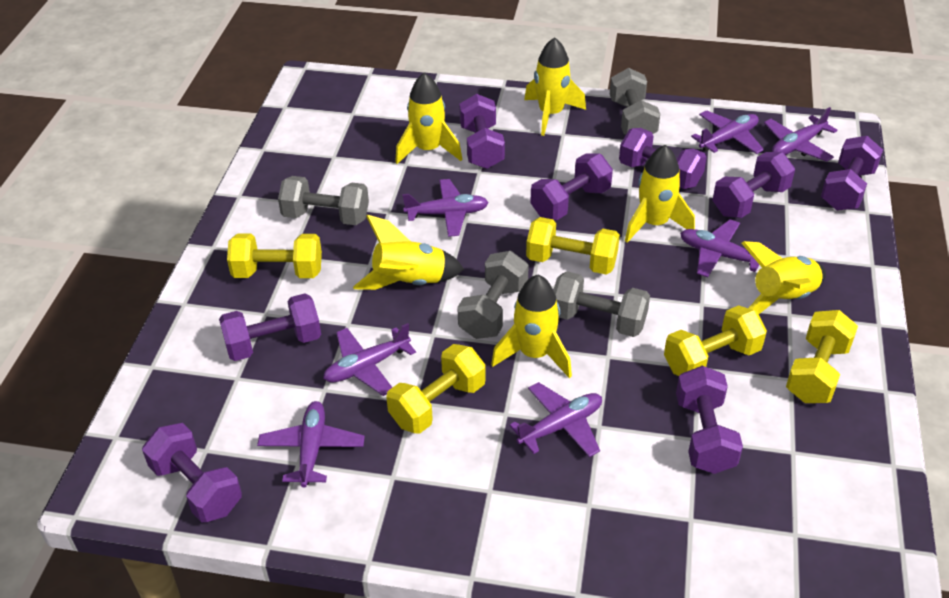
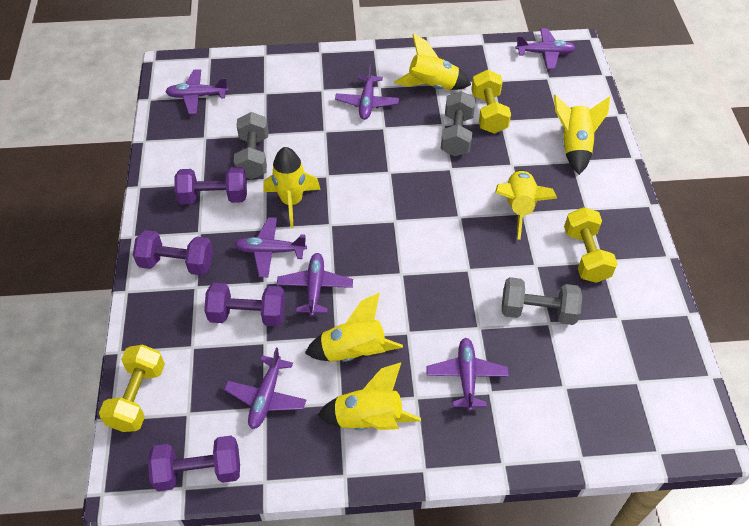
grey dumbbell: 4 -> 3
purple dumbbell: 8 -> 4
yellow dumbbell: 5 -> 3

